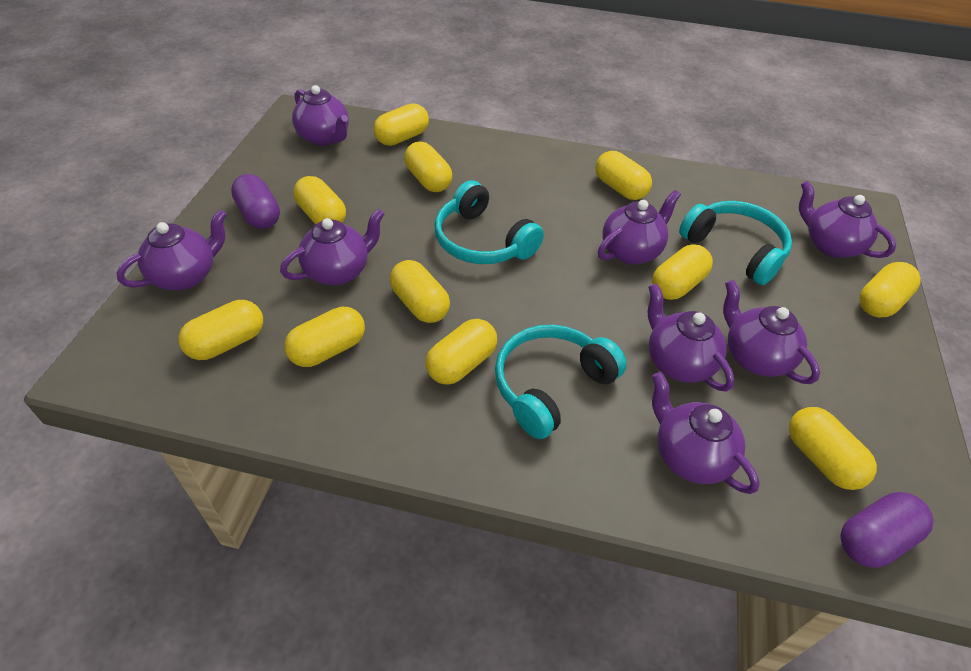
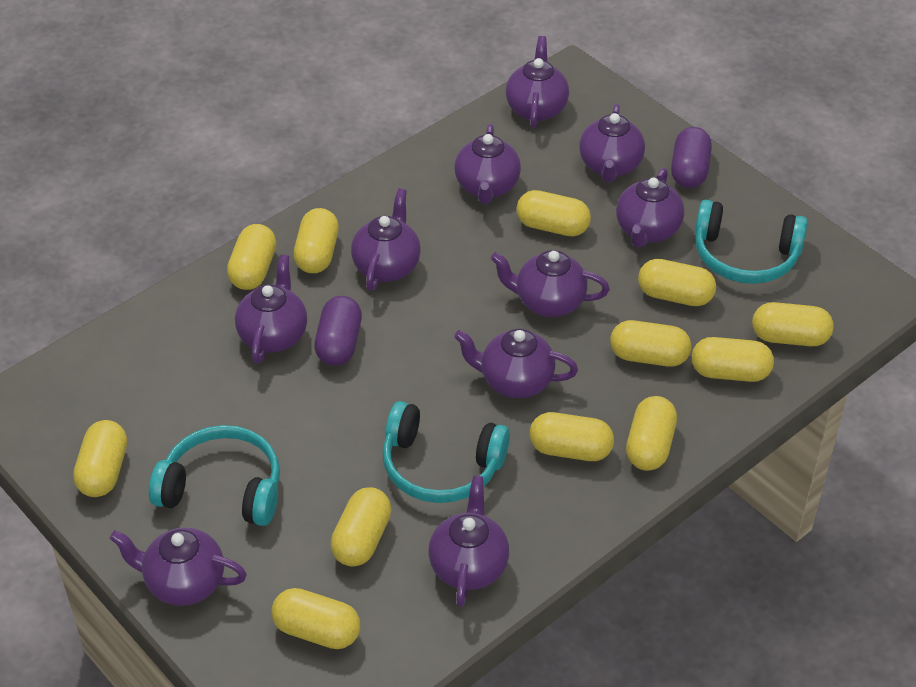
purple teapot: 8 -> 10
yellow capsule: 11 -> 12

